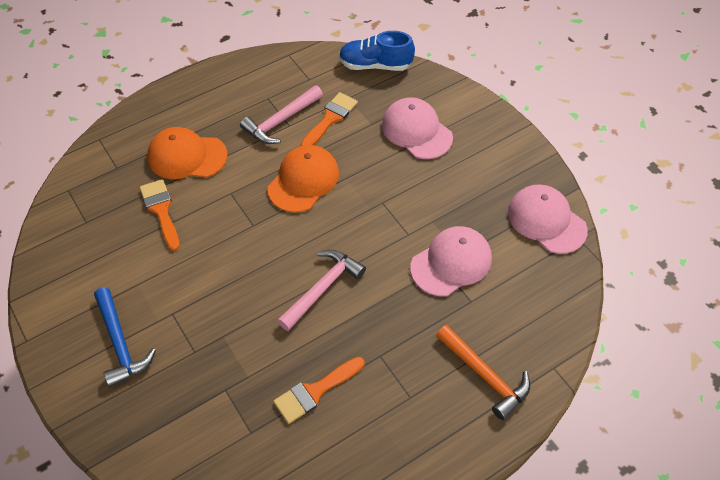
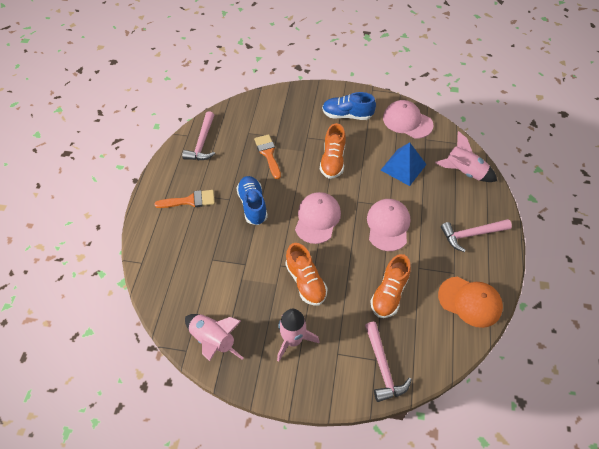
blue hammer: 1 -> 0
blue pyramid: 0 -> 1
blue shoe: 1 -> 2
orange brush: 3 -> 2
orange cap: 2 -> 1
orange hammer: 1 -> 0
orange shoe: 0 -> 3
pink hammer: 2 -> 3
pink rocket: 0 -> 3

